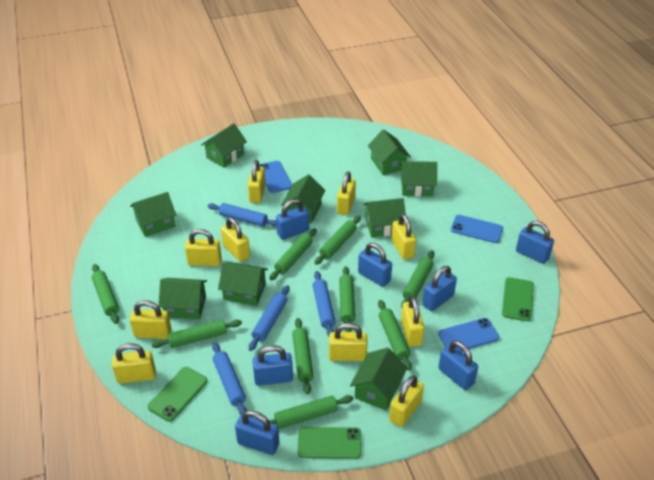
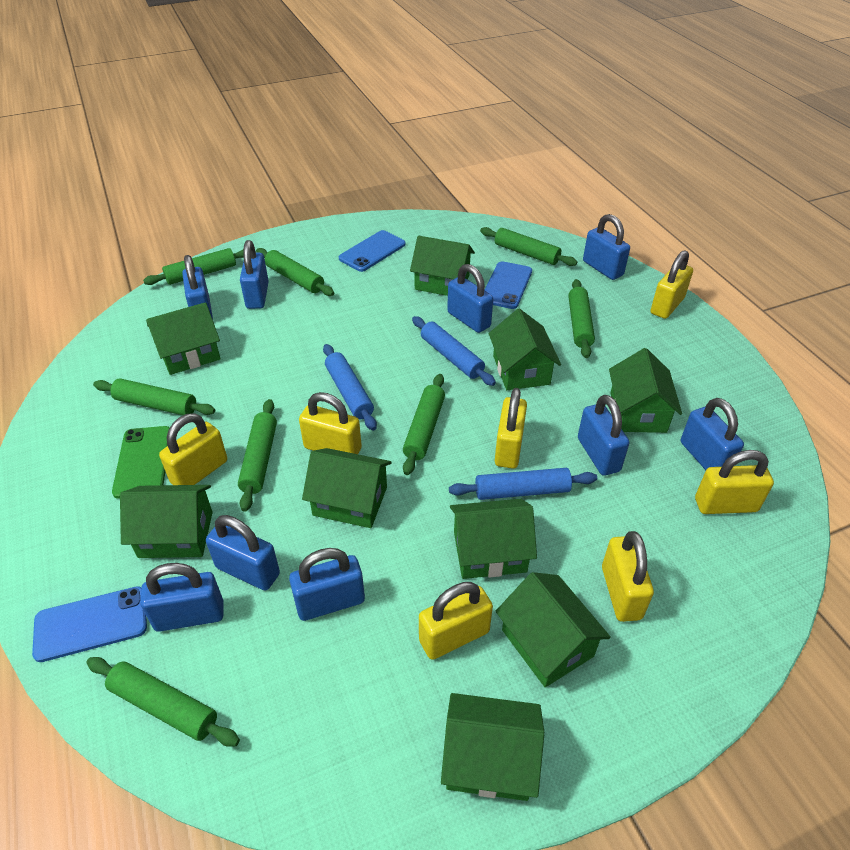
blue padlock: 7 -> 9
blue rolling pin: 4 -> 3
green phone: 3 -> 1
green rolling pin: 9 -> 8
yellow padlock: 10 -> 7

